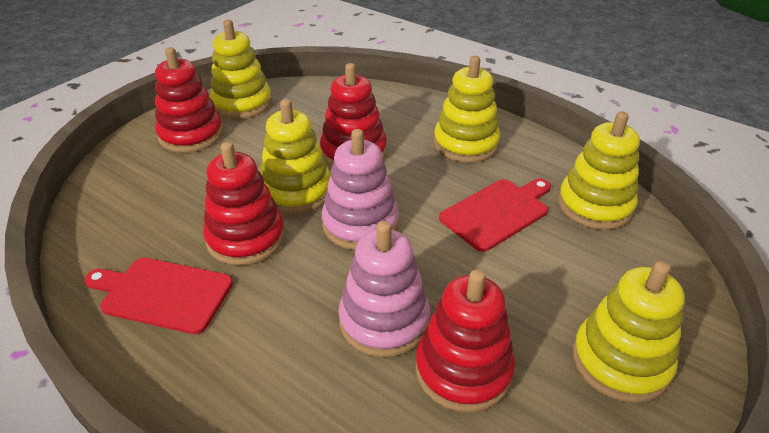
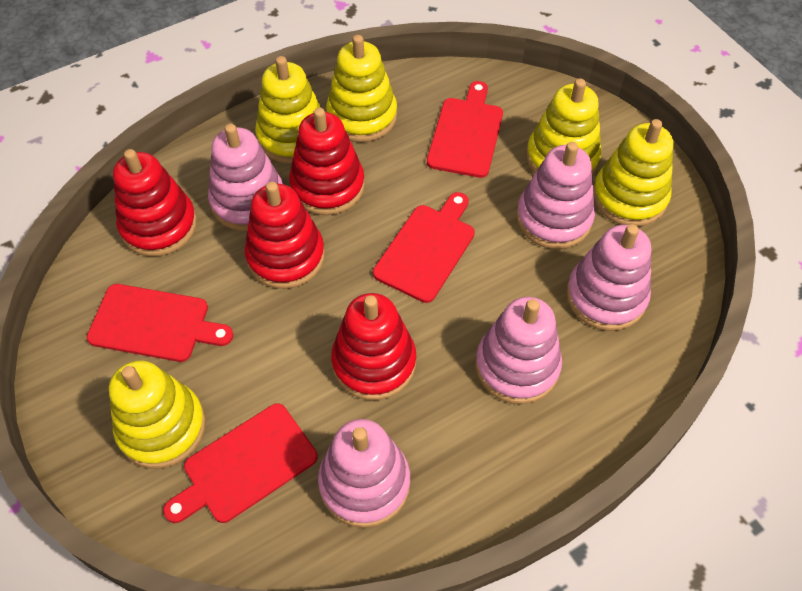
pink stacking toy: 2 -> 5
red cutting board: 2 -> 4

